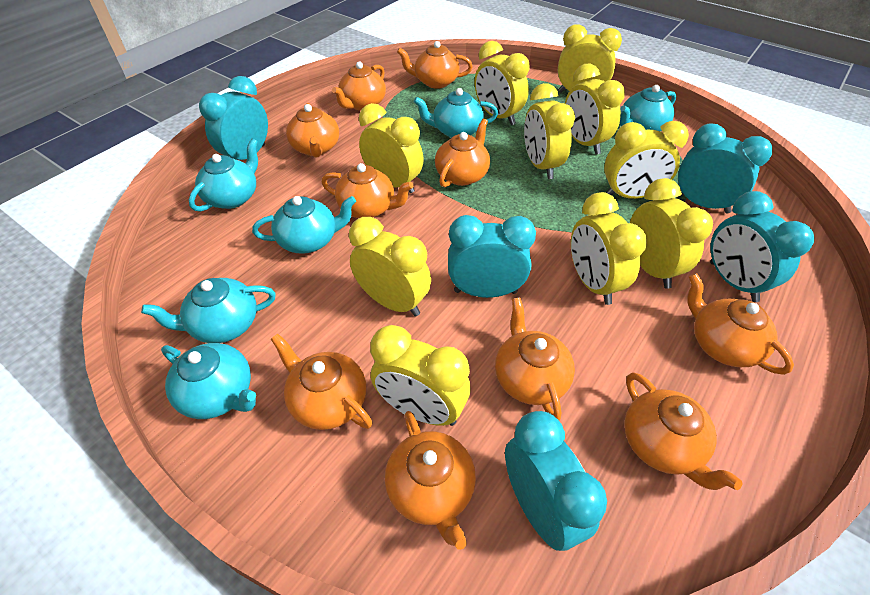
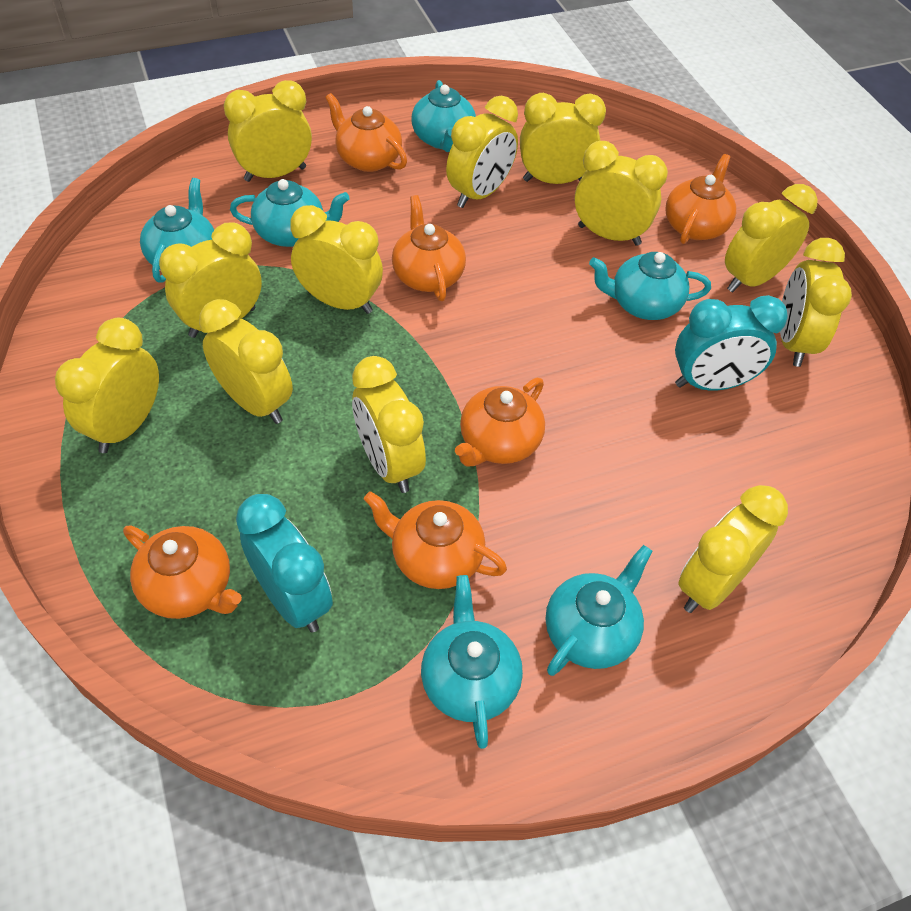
orange teapot: 10 -> 6
turquoise clock: 5 -> 2
yellow clock: 10 -> 12

